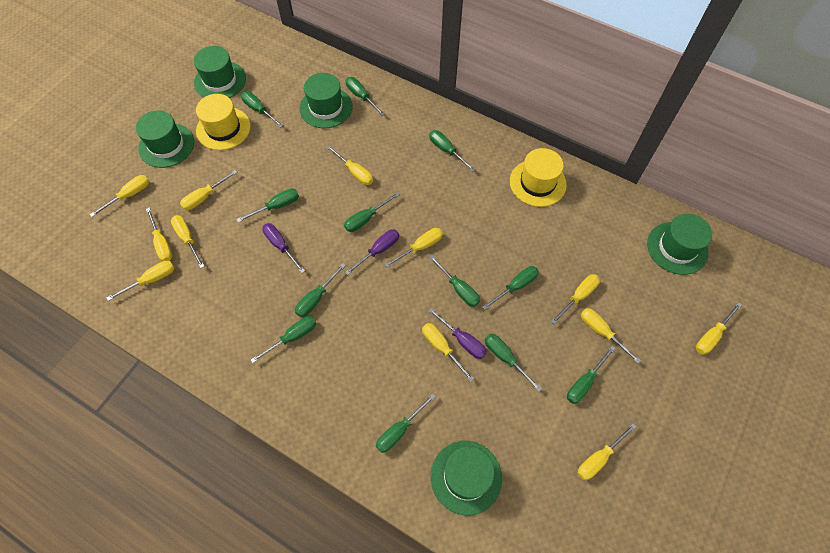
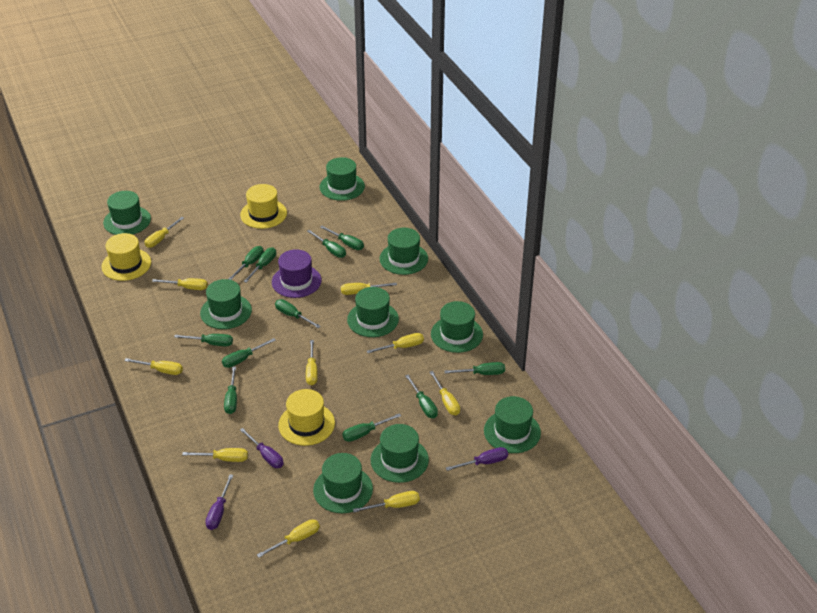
green hat: 5 -> 9
green screwdriver: 12 -> 11
purple hat: 0 -> 1
yellow hat: 2 -> 3
yellow screwdriver: 12 -> 10

